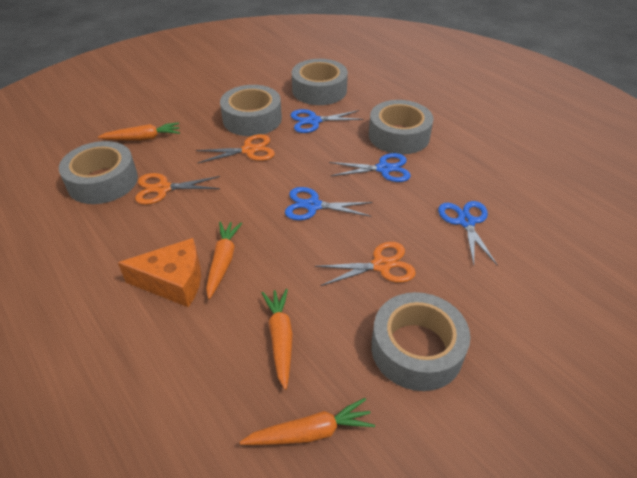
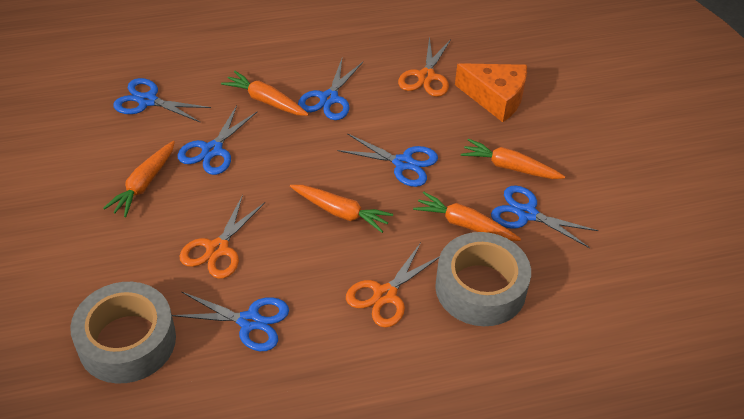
blue scissors: 4 -> 6
grey tape: 5 -> 2
orange carrot: 4 -> 5

